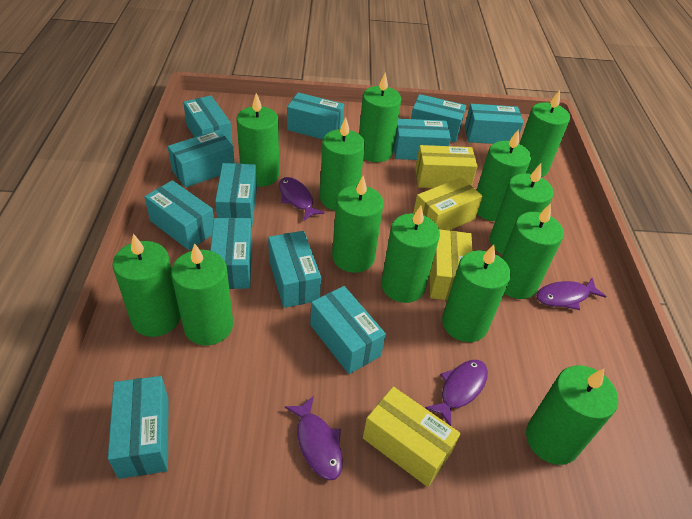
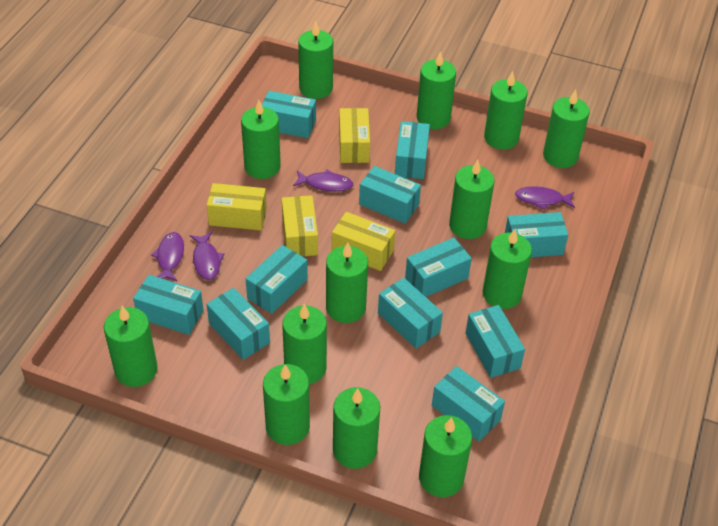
turquoise box: 12 -> 11

